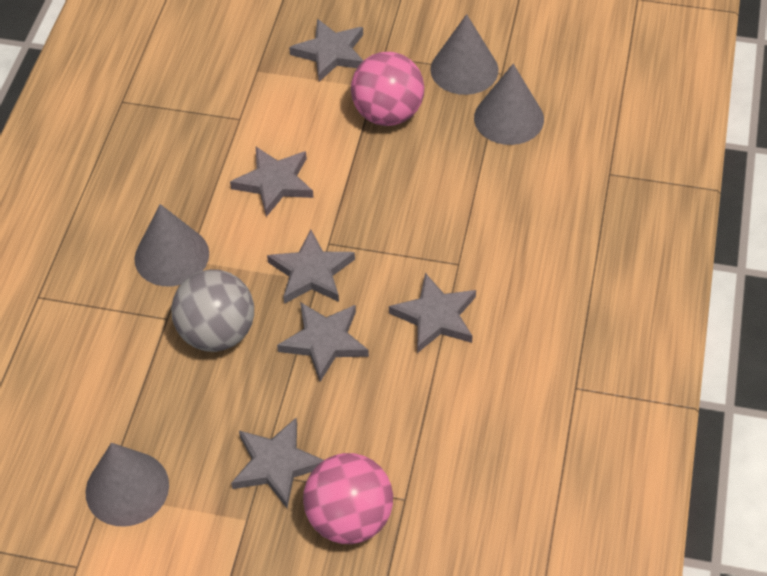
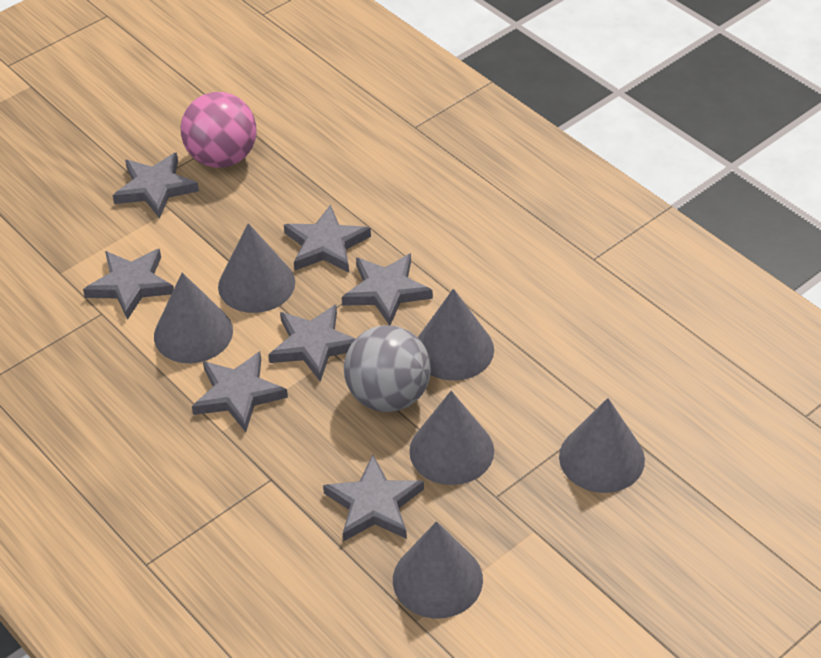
grey cone: 4 -> 6
grey star: 6 -> 7
pink ball: 2 -> 1

